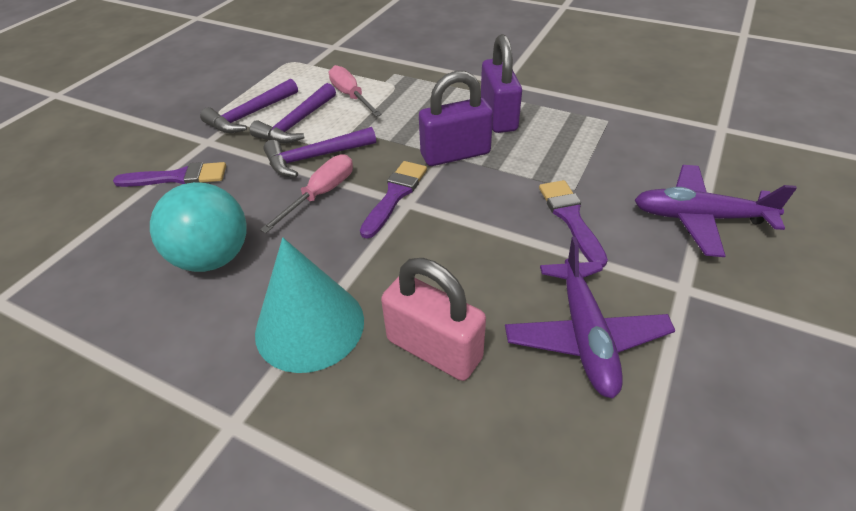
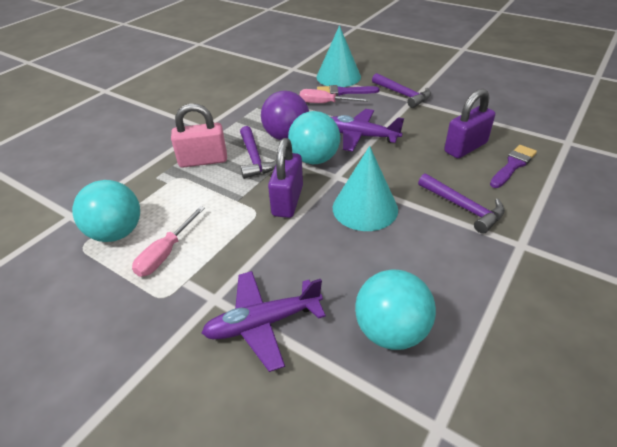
purple ball: 0 -> 1
purple brush: 3 -> 2
turquoise ball: 1 -> 3
turquoise cone: 1 -> 2

